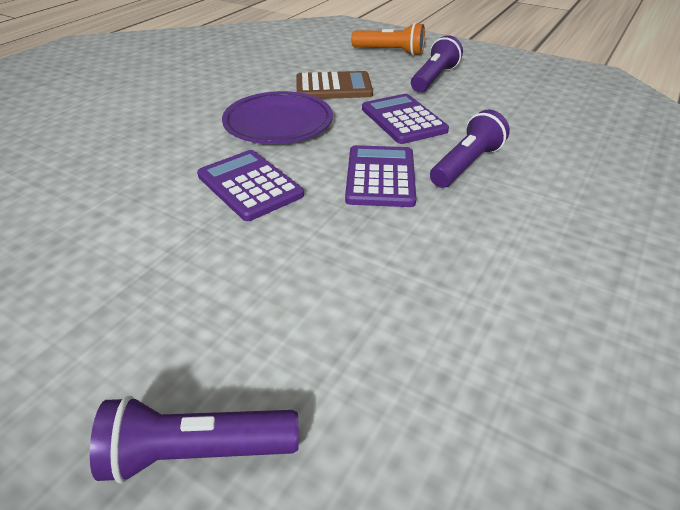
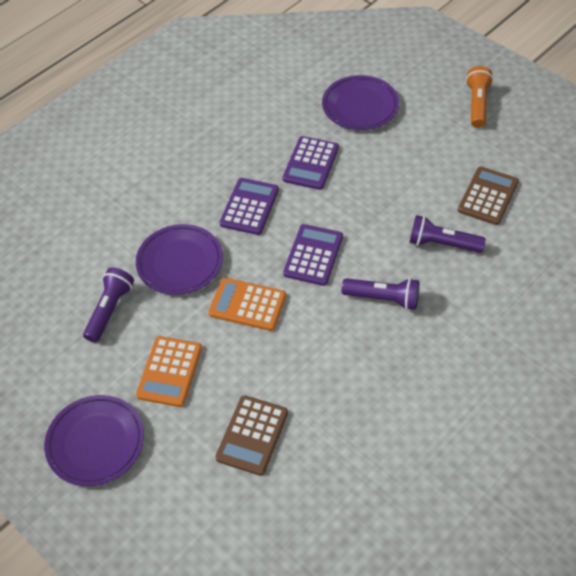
brown calculator: 1 -> 2
orange calculator: 0 -> 2
purple plate: 1 -> 3

